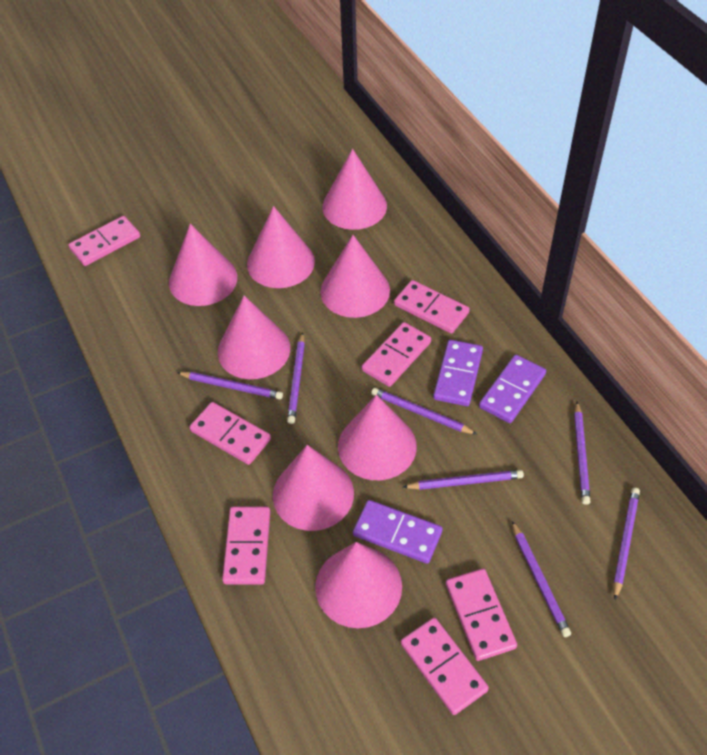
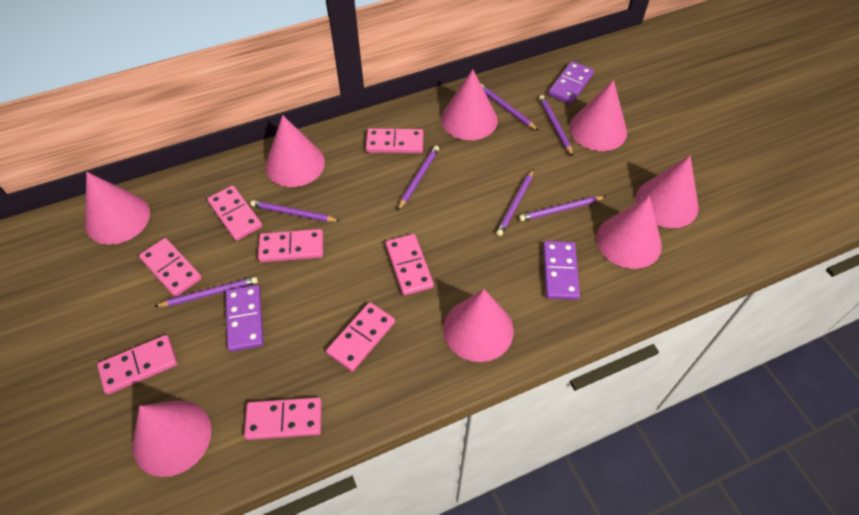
pink domino: 7 -> 8

